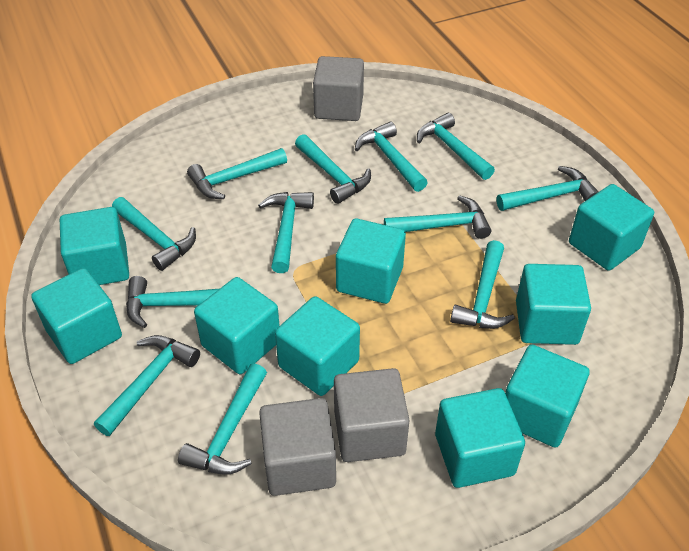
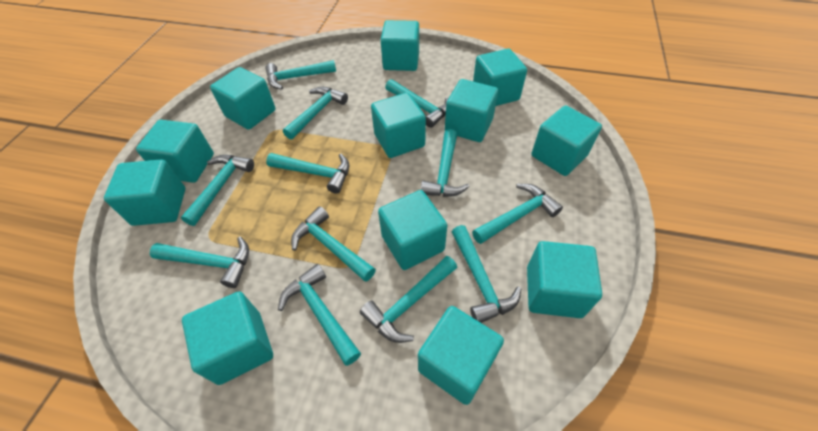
grey cube: 3 -> 0
turquoise cube: 9 -> 12

